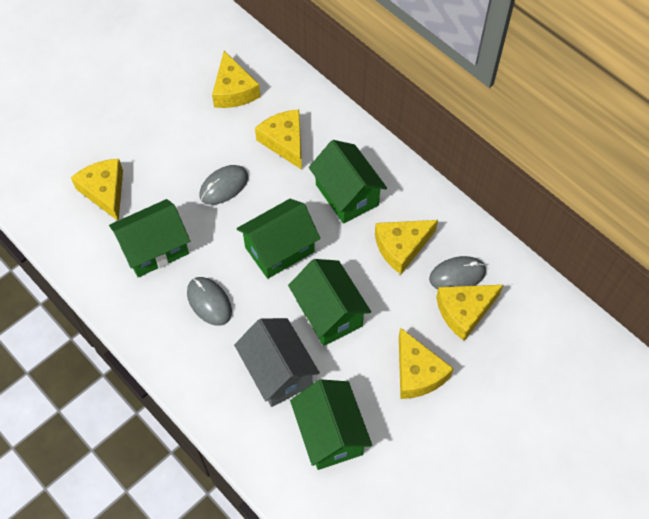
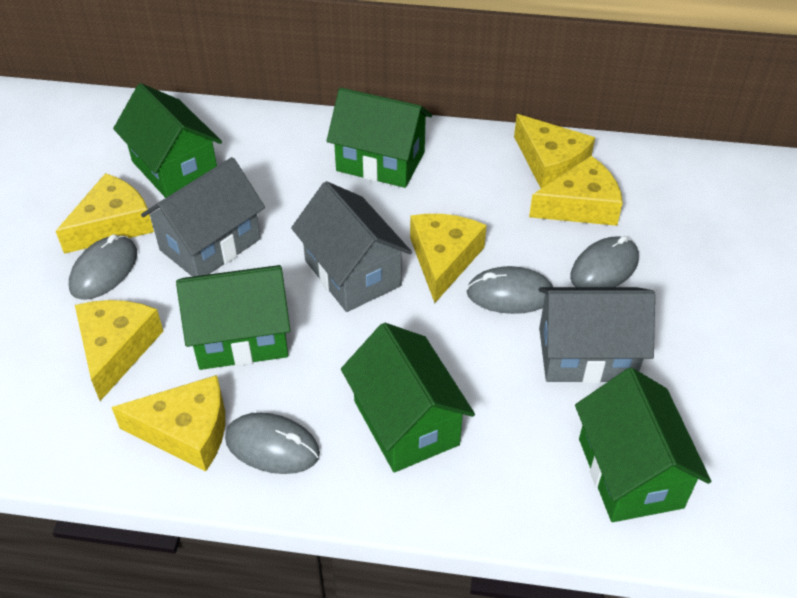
grey house: 1 -> 3
grey mouse: 3 -> 4

